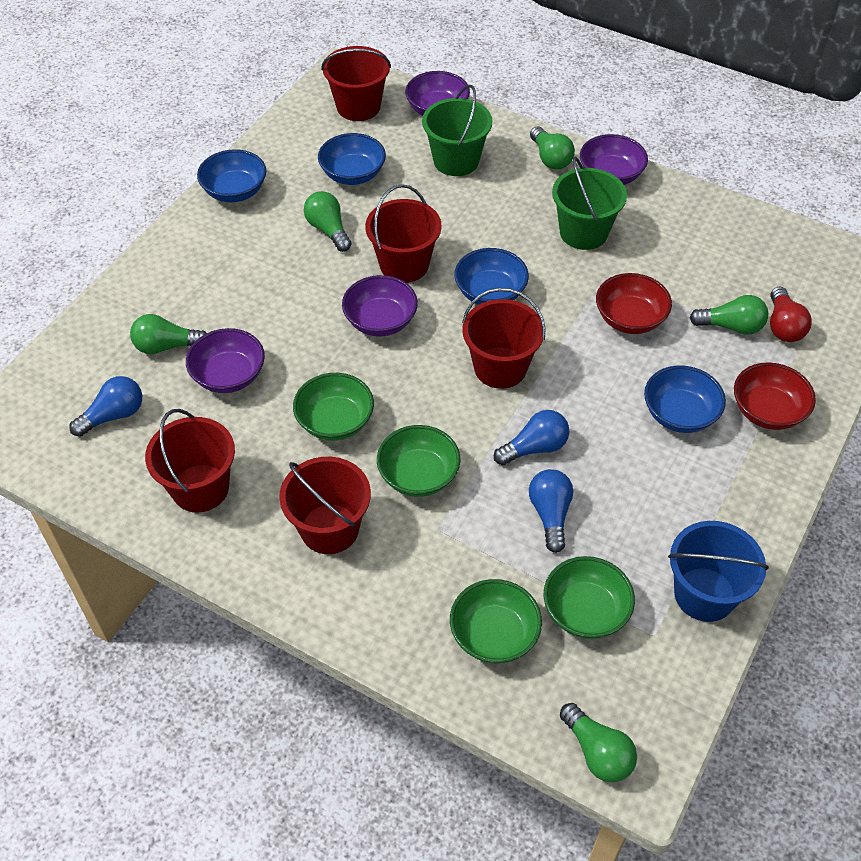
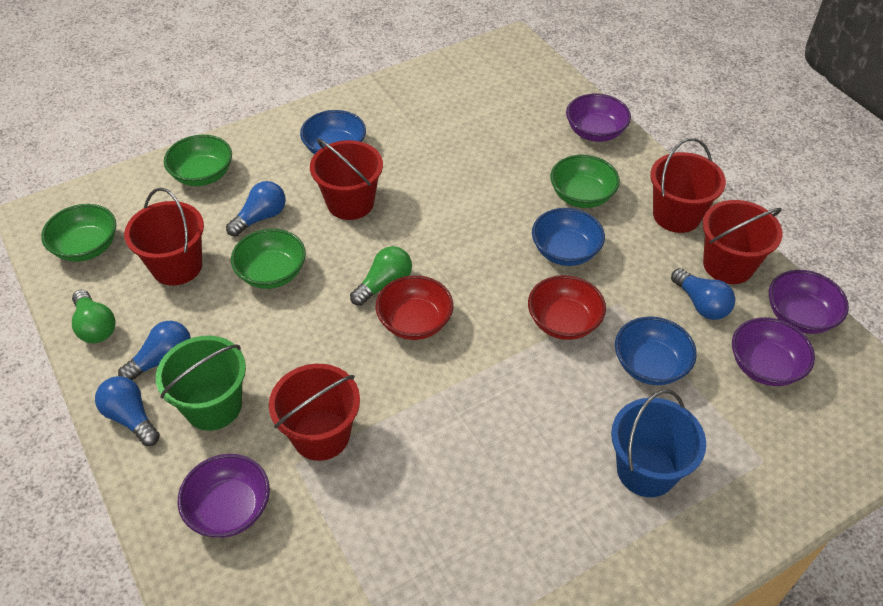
blue bowl: 4 -> 3
blue light bulb: 3 -> 4
green bucket: 2 -> 1
green light bulb: 5 -> 2
red light bulb: 1 -> 0

